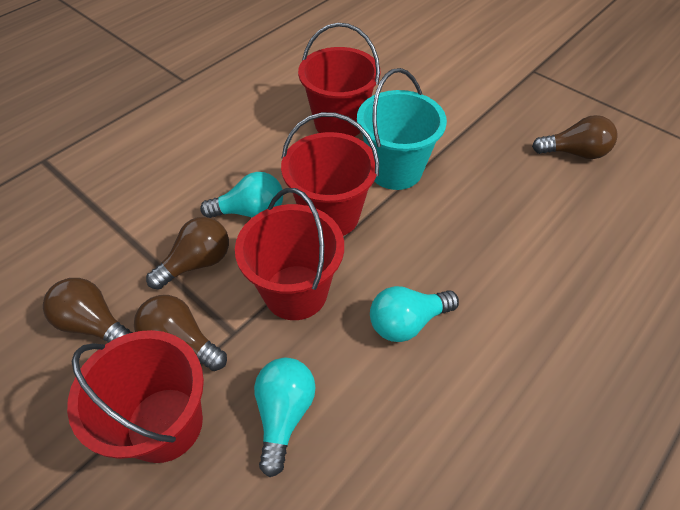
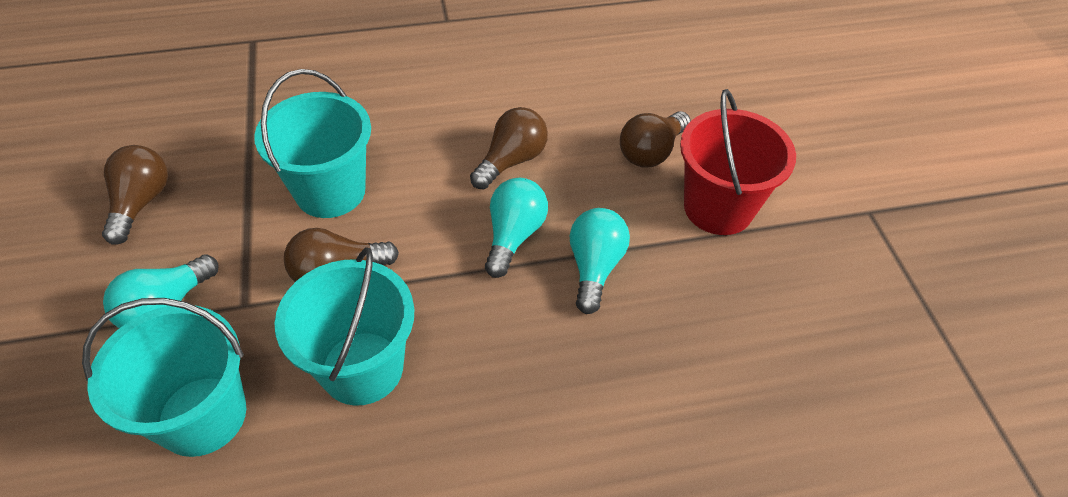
red bucket: 4 -> 1
turquoise bucket: 1 -> 3

